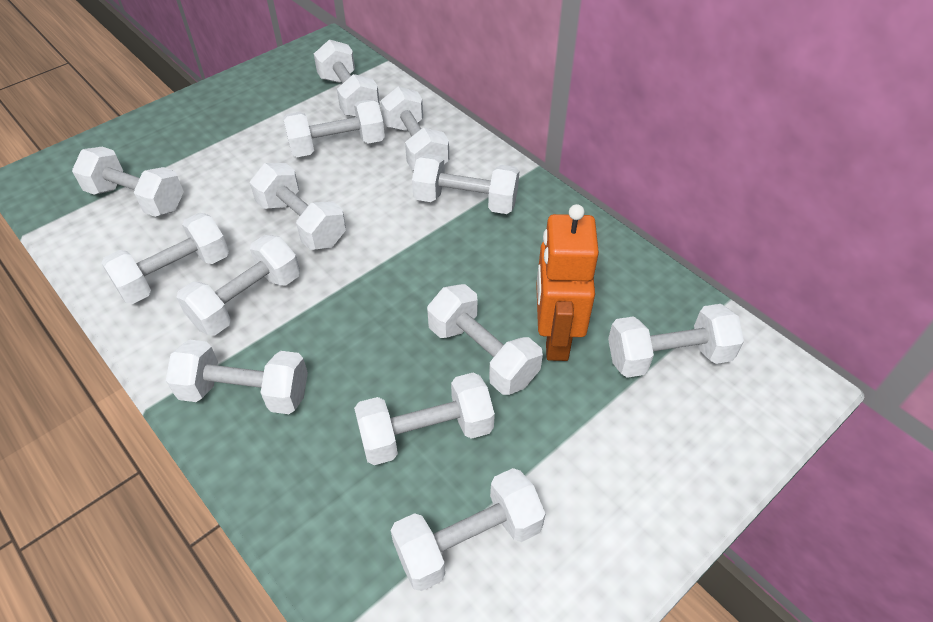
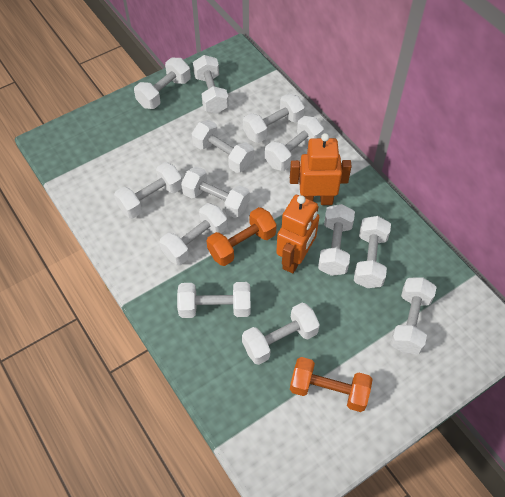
orange dumbbell: 0 -> 2
orange robot: 1 -> 2

